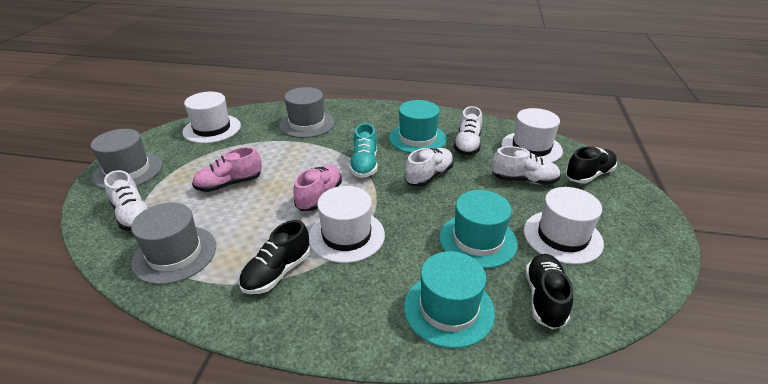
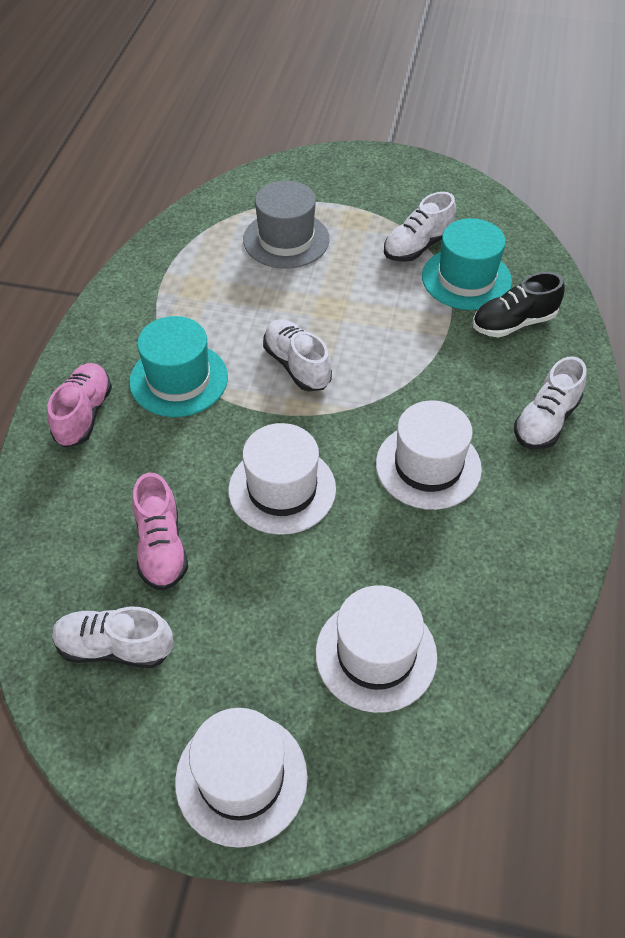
black shoe: 3 -> 1
grey hat: 3 -> 1
turquoise hat: 3 -> 2
turquoise shoe: 1 -> 0

